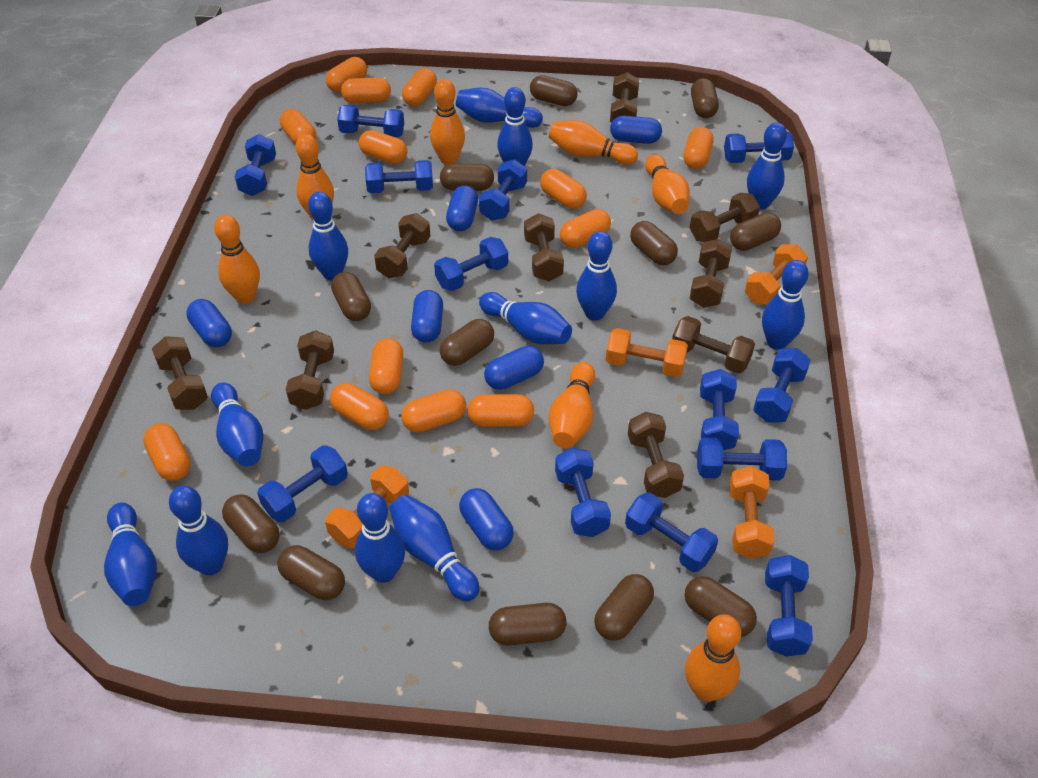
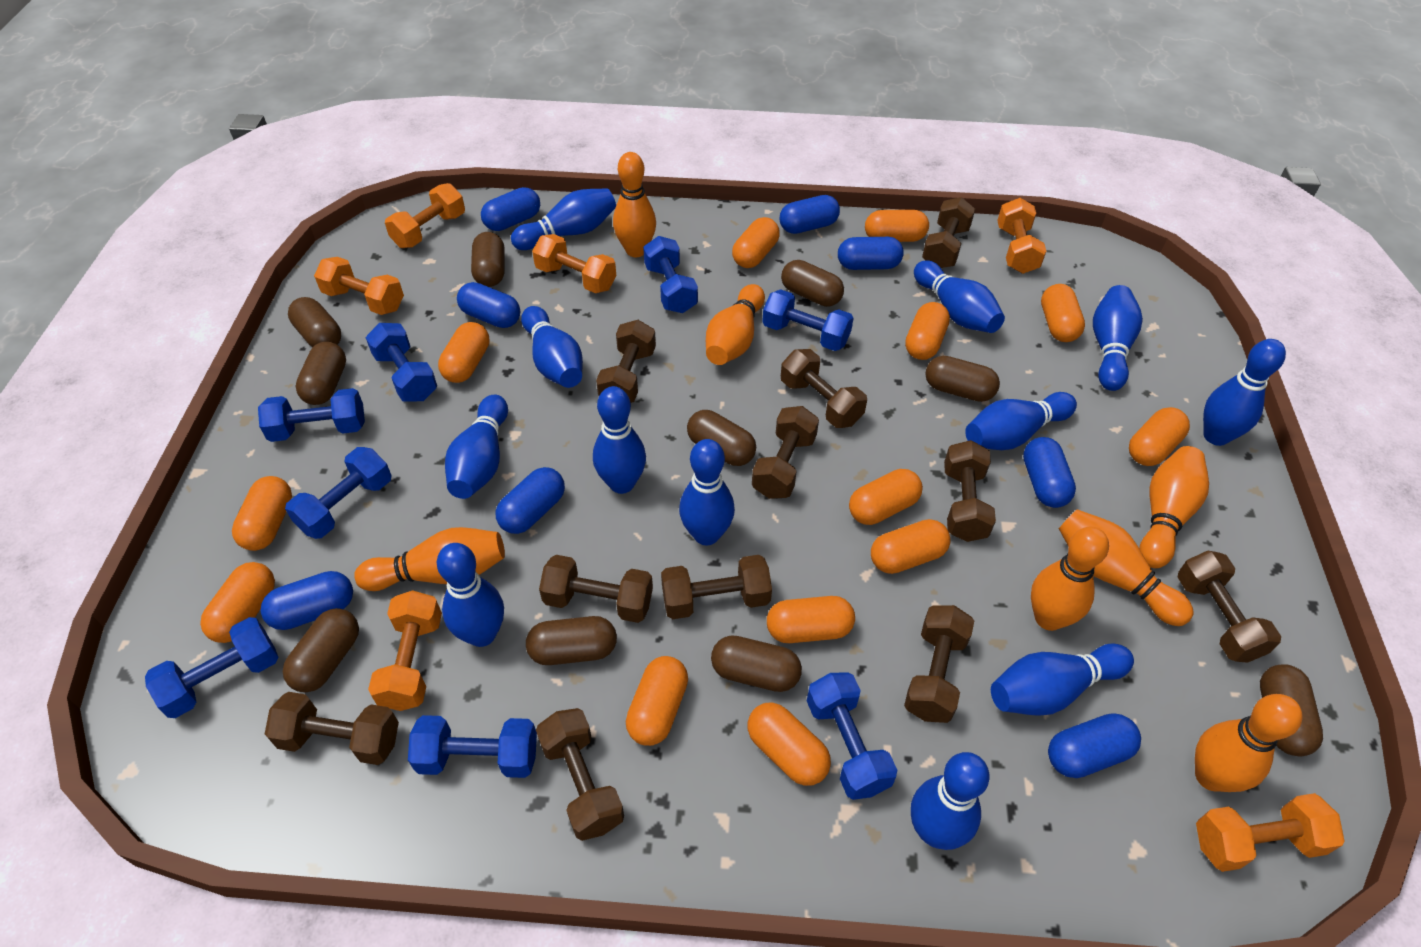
blue capsule: 6 -> 8
blue dumbbell: 13 -> 8
brown capsule: 12 -> 10
brown dumbbell: 9 -> 11
orange dumbbell: 4 -> 6

